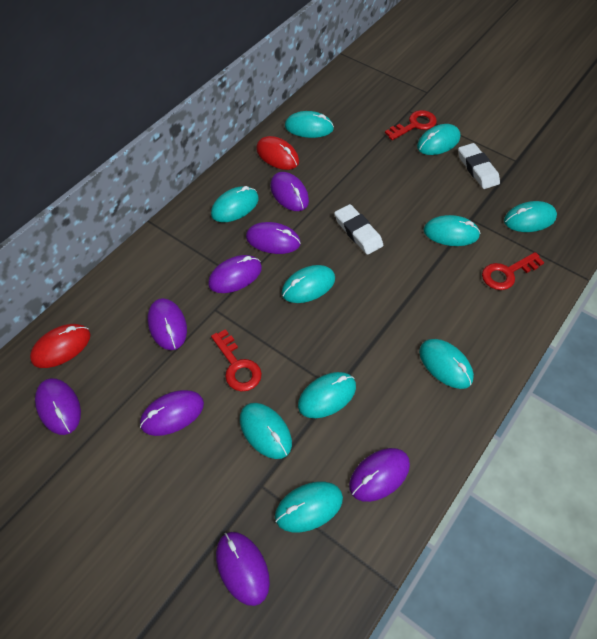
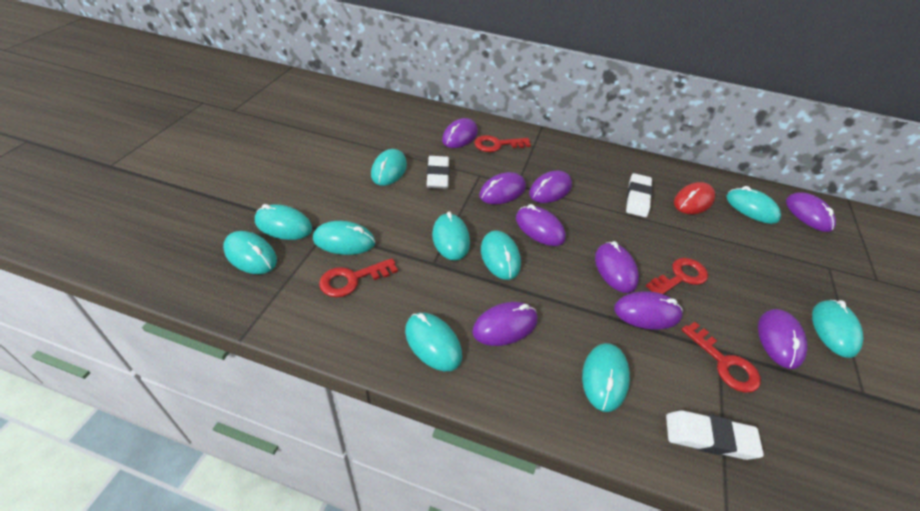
purple mouse: 8 -> 9
red key: 3 -> 4
red mouse: 2 -> 1
white eraser: 2 -> 3

